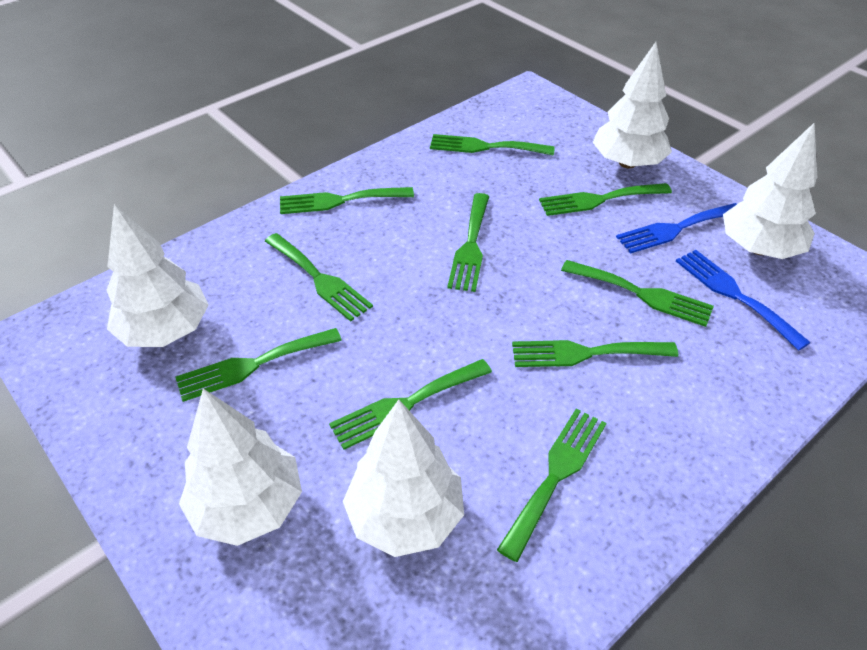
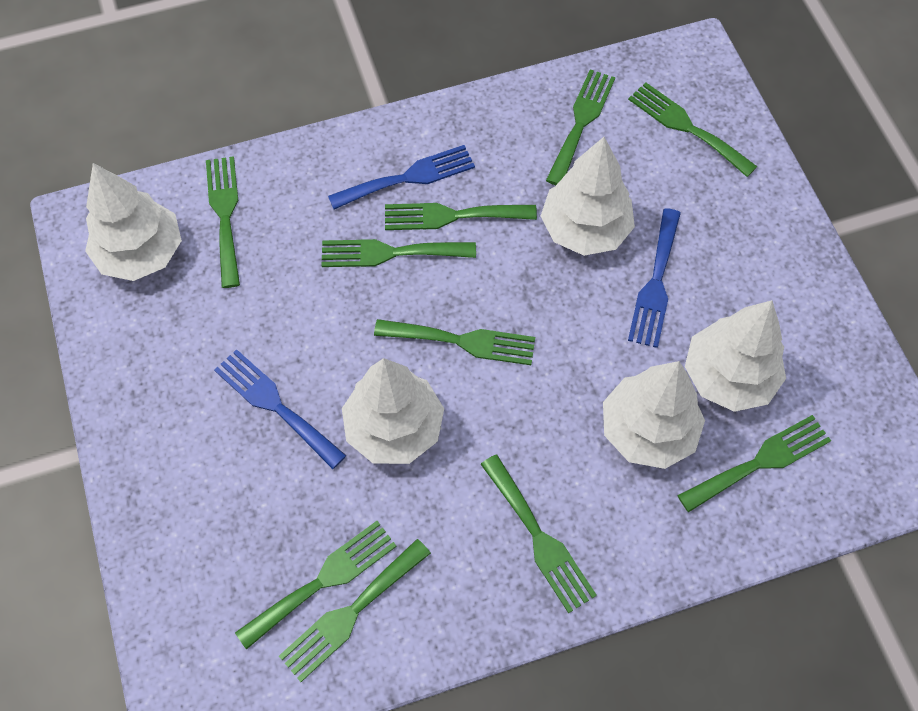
blue fork: 2 -> 3

